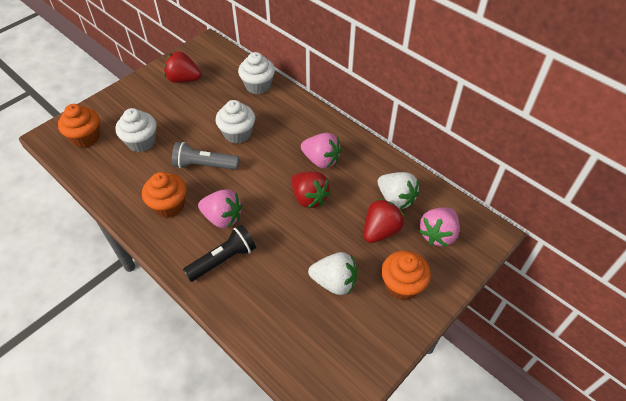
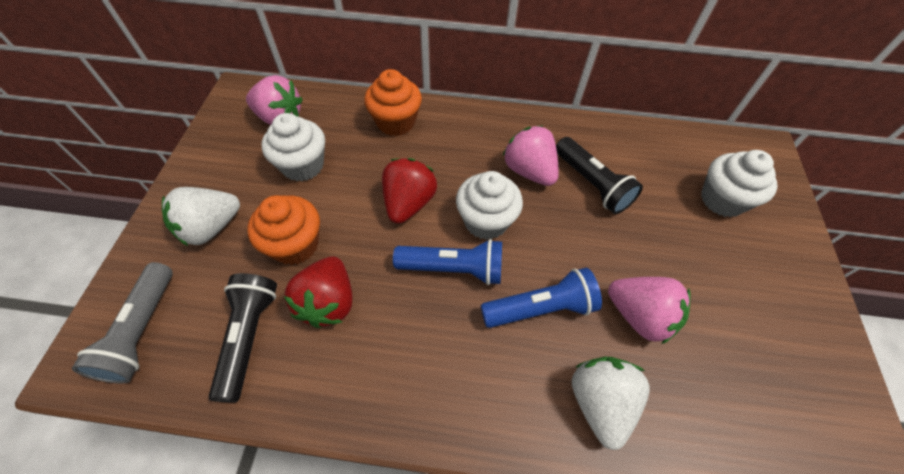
black flashlight: 1 -> 2
blue flashlight: 0 -> 2
orange cupcake: 3 -> 2
red strawberry: 3 -> 2

